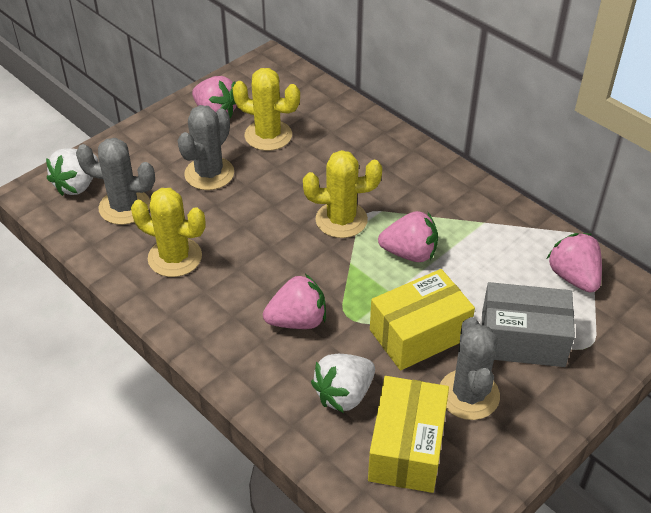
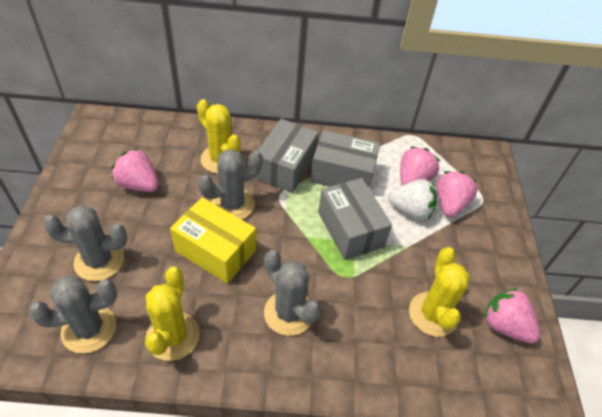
grey box: 1 -> 3
grey cactus: 3 -> 4
white strawberry: 2 -> 1
yellow box: 2 -> 1

